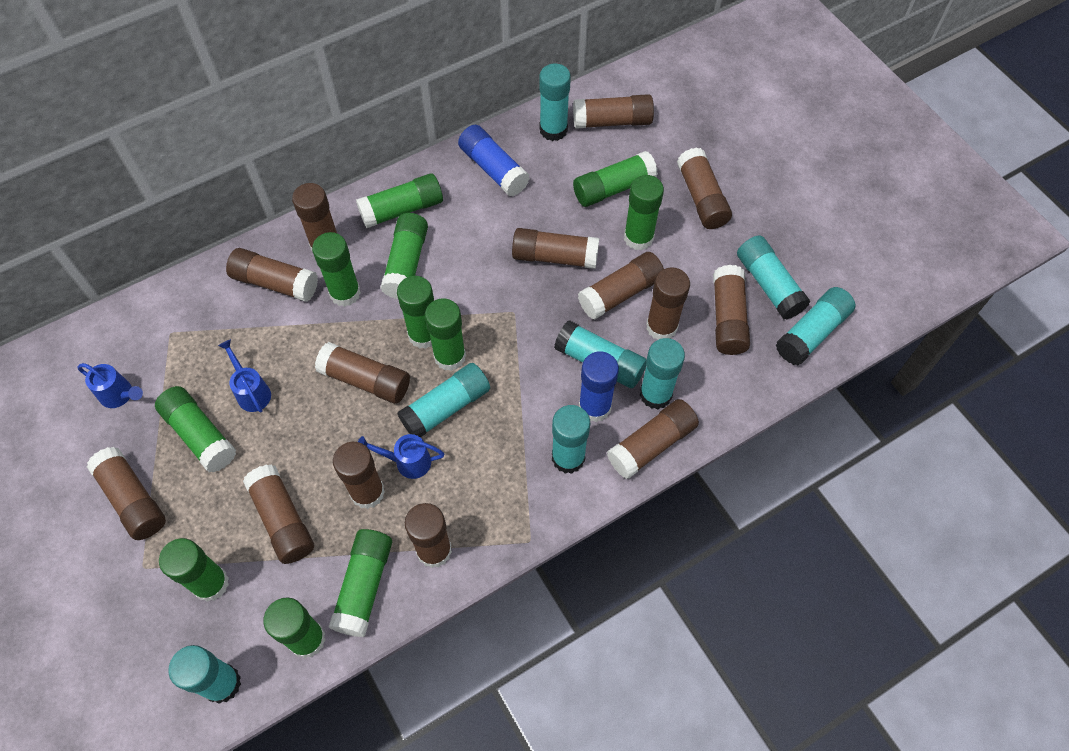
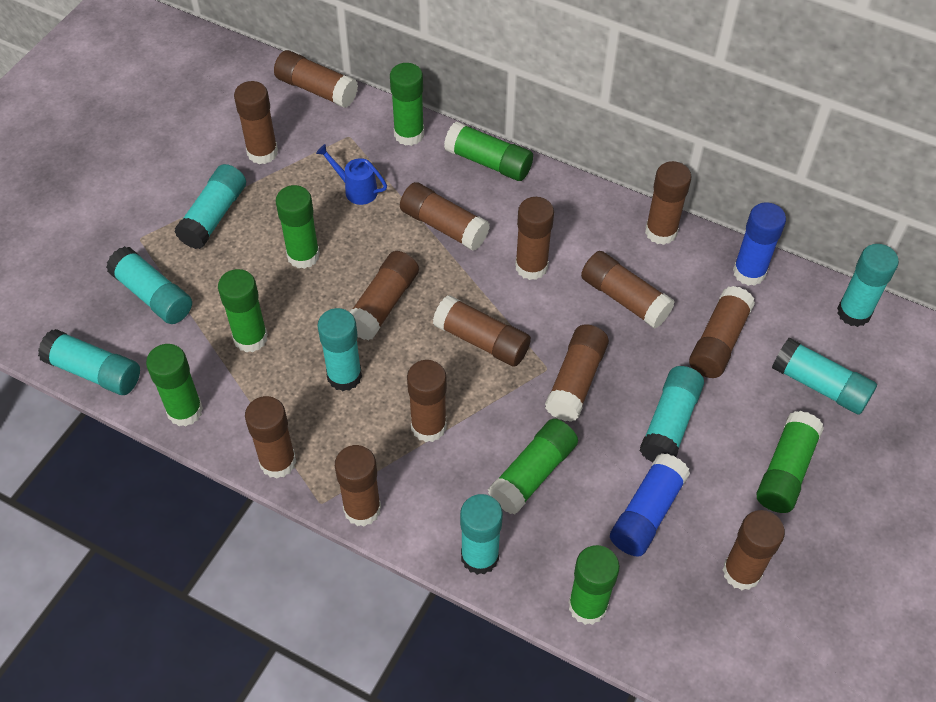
blue watering can: 3 -> 1
green glue stick: 11 -> 8

